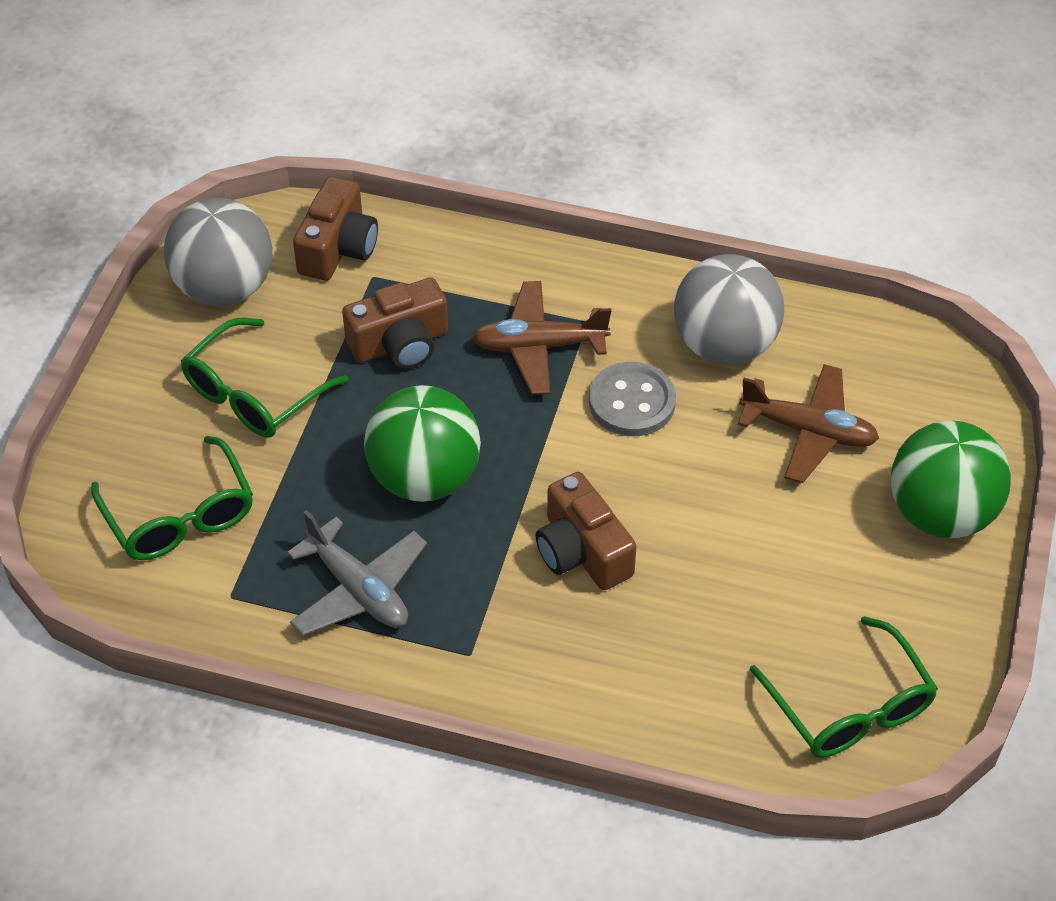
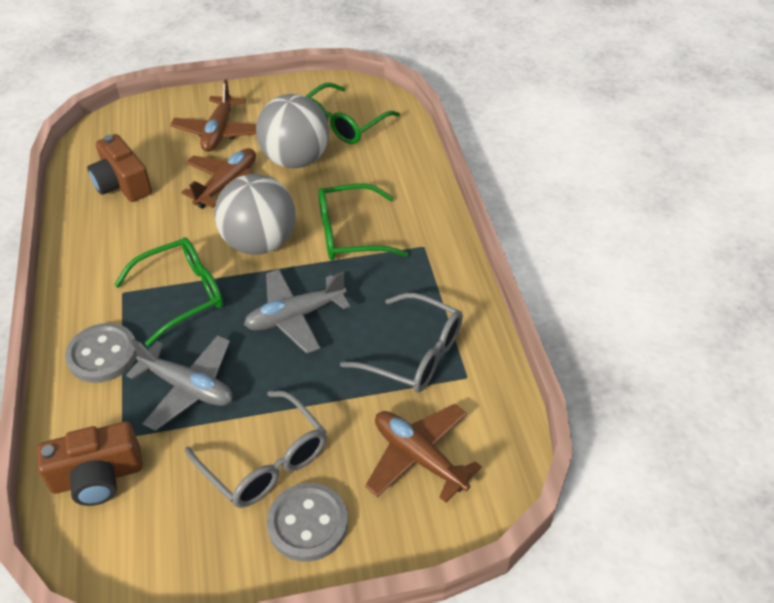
brown camera: 3 -> 2
brown plane: 2 -> 3
green ball: 2 -> 0
grey button: 1 -> 2
grey glasses: 0 -> 2
grey plane: 1 -> 2

